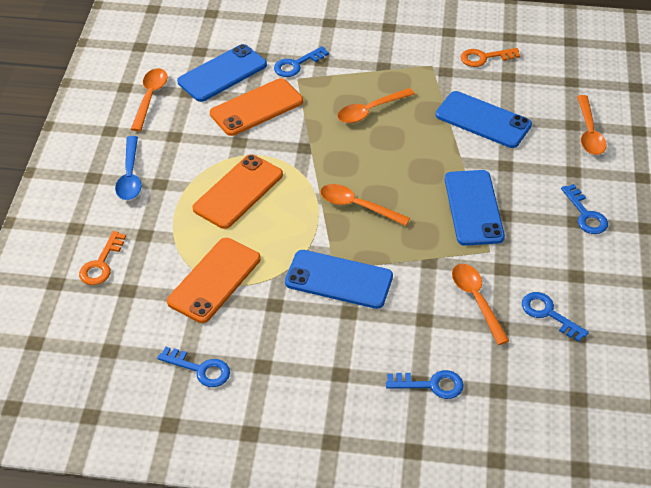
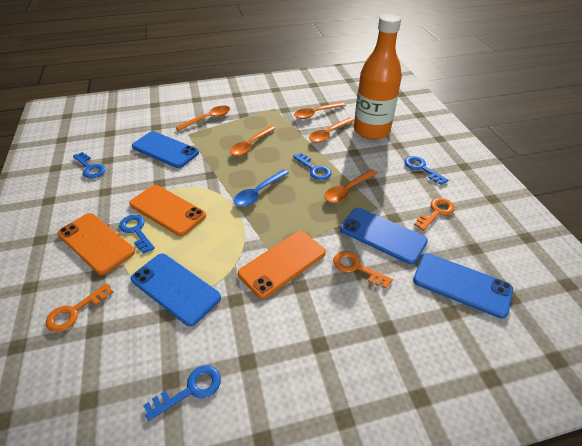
orange bottle: 0 -> 1
orange key: 2 -> 3

